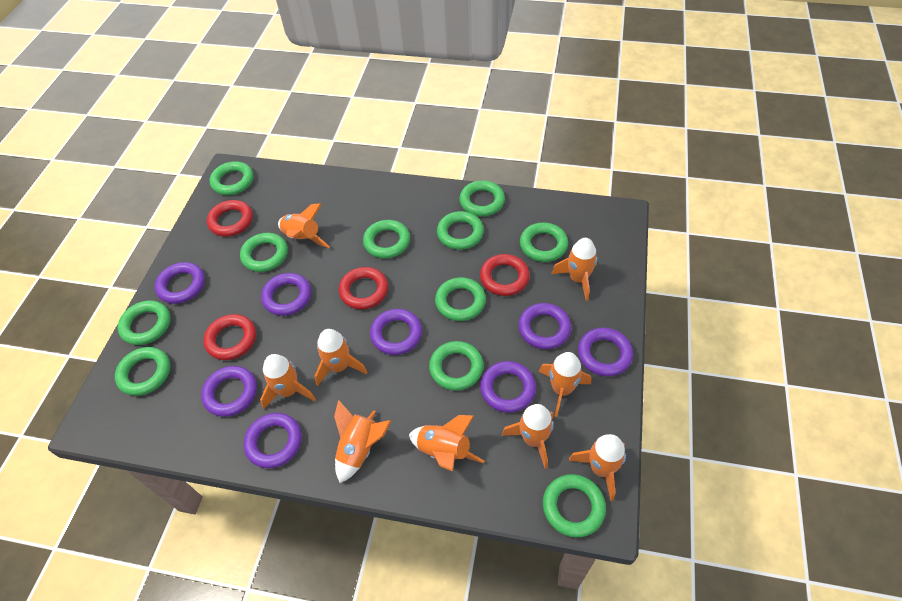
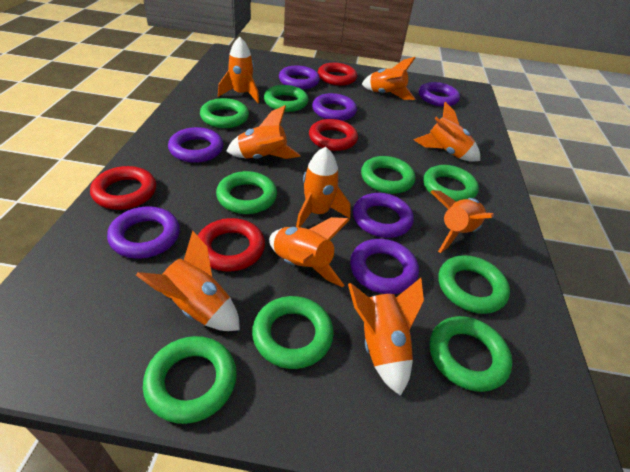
green ring: 11 -> 9
purple ring: 8 -> 7

